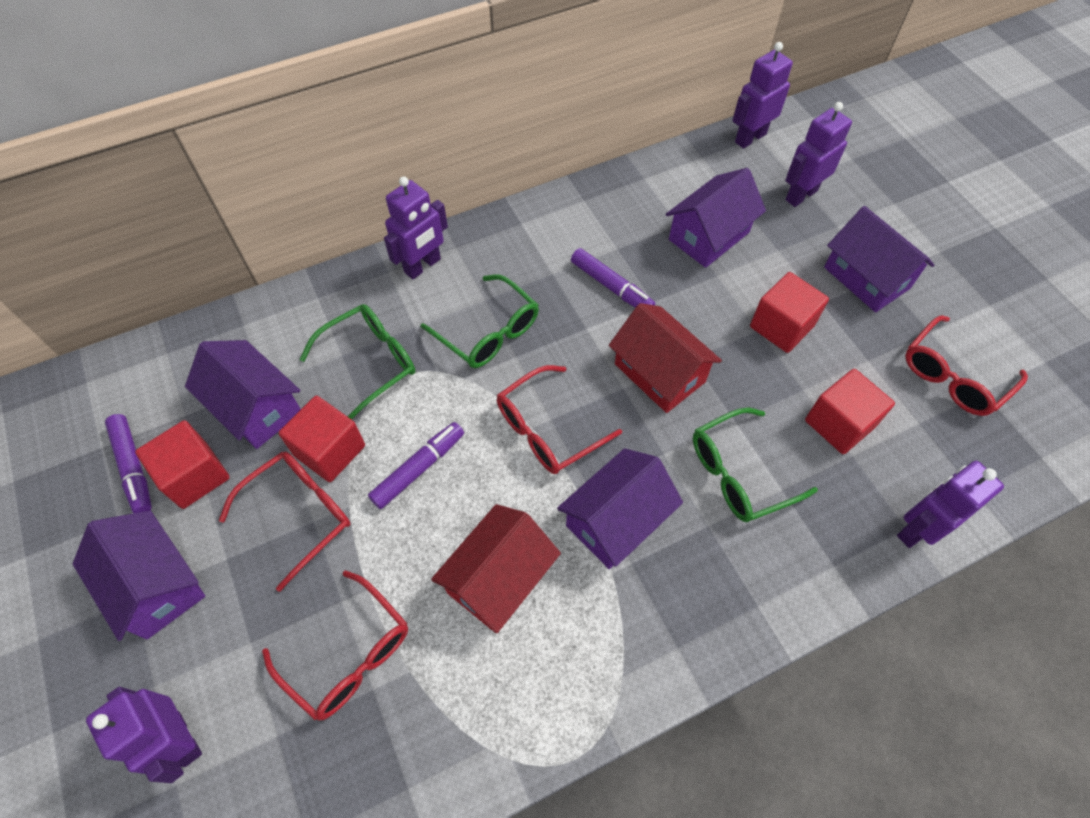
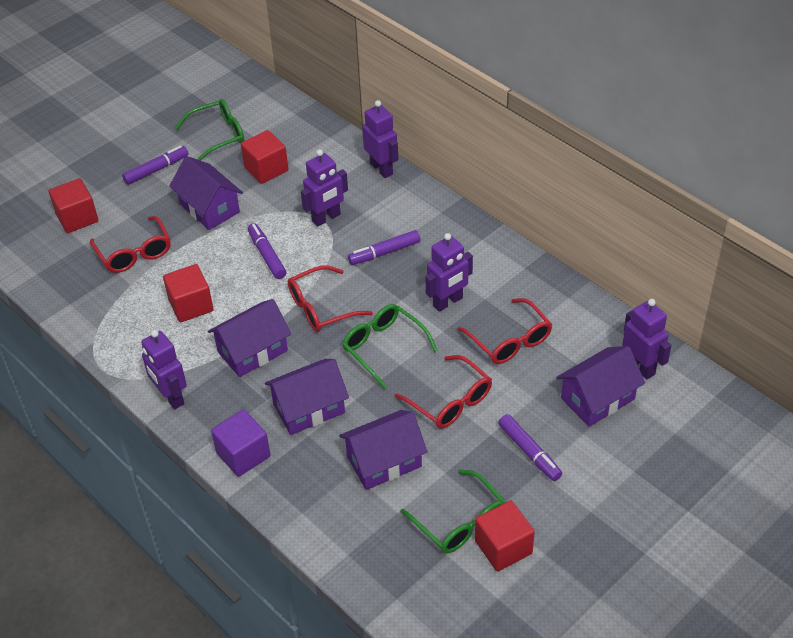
purple cube: 0 -> 1
purple marker: 3 -> 4
red house: 2 -> 0

